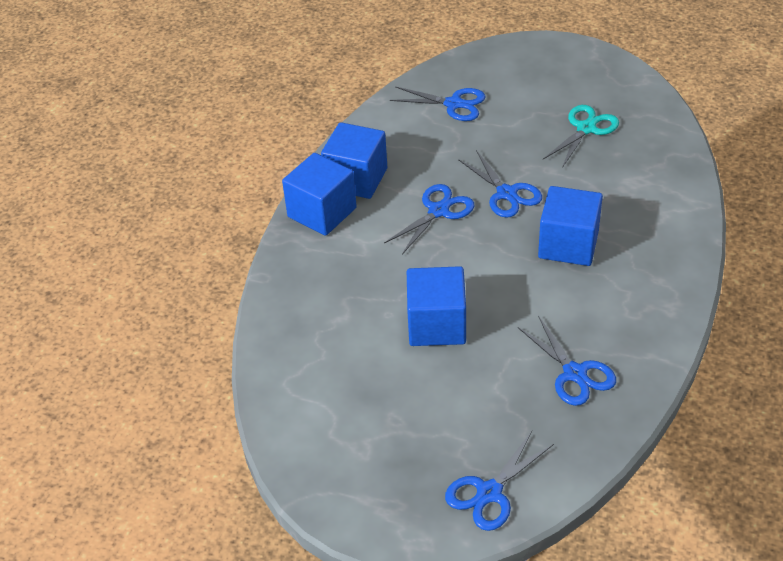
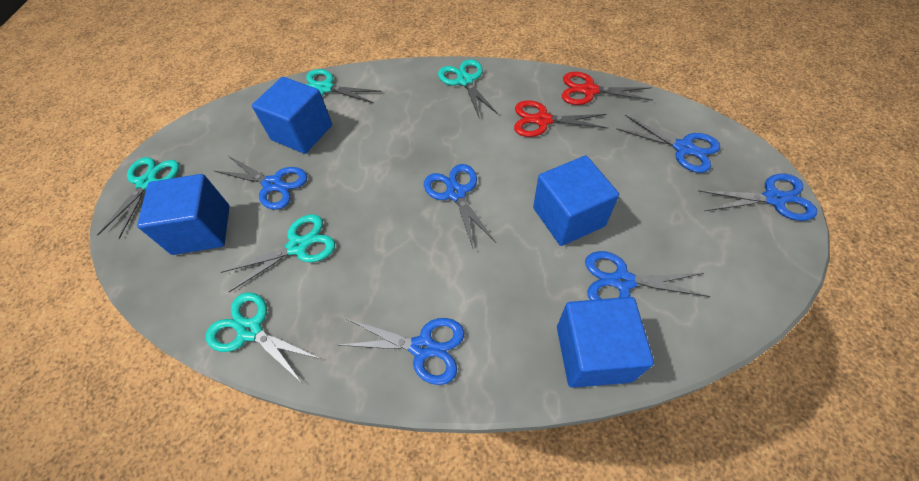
blue scissors: 5 -> 6
red scissors: 0 -> 2
turquoise scissors: 1 -> 5

